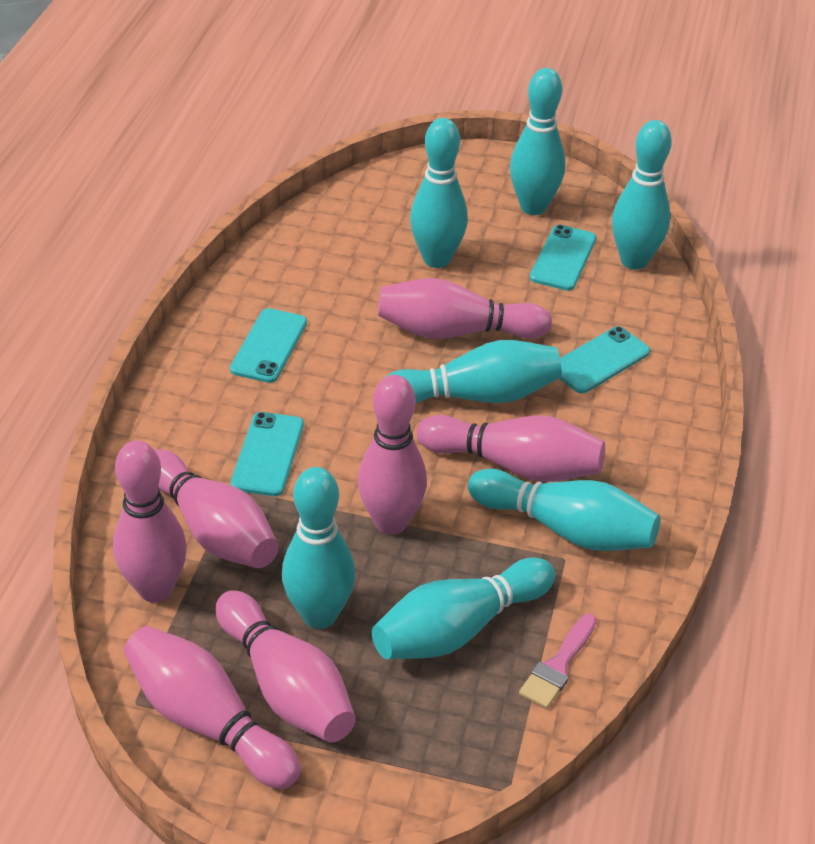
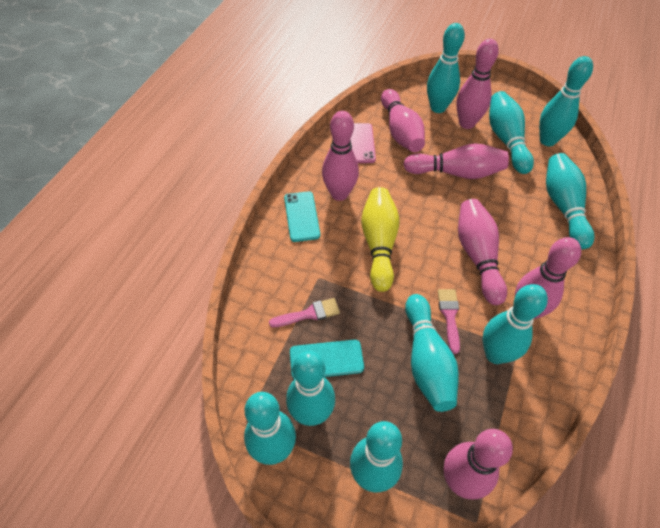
pink brush: 1 -> 2
pink phone: 0 -> 1
turquoise bowling pin: 7 -> 9
turquoise phone: 4 -> 2
yellow bowling pin: 0 -> 1

